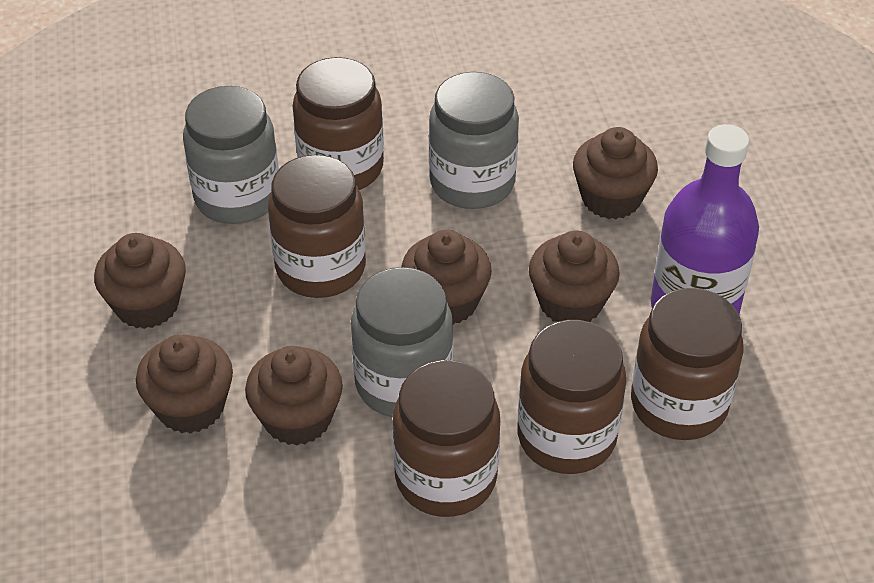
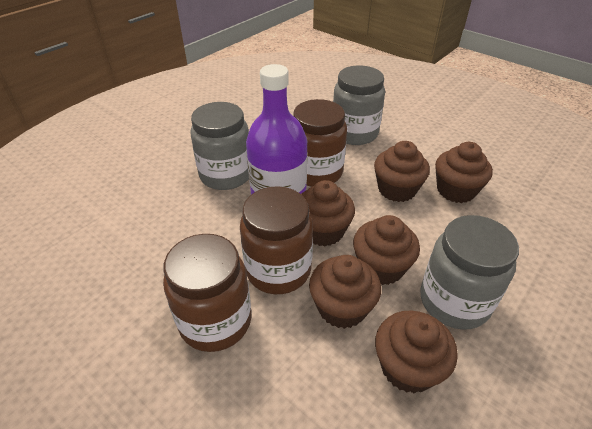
brown jar: 5 -> 3

